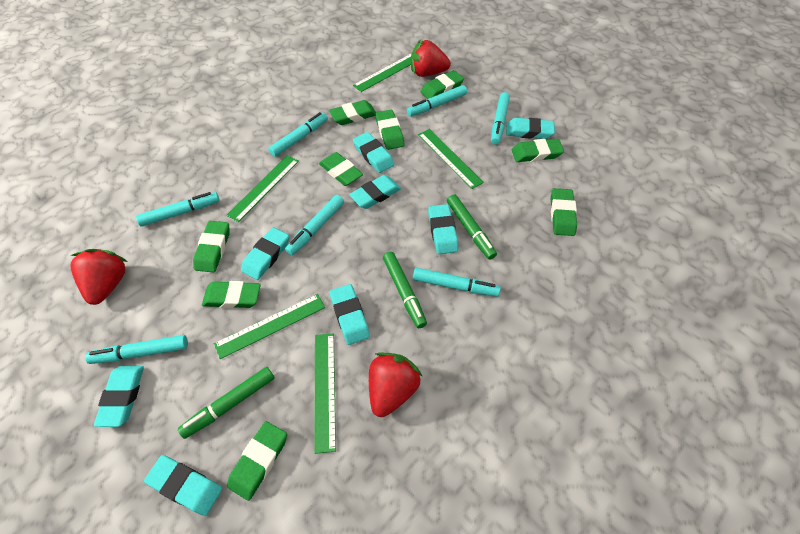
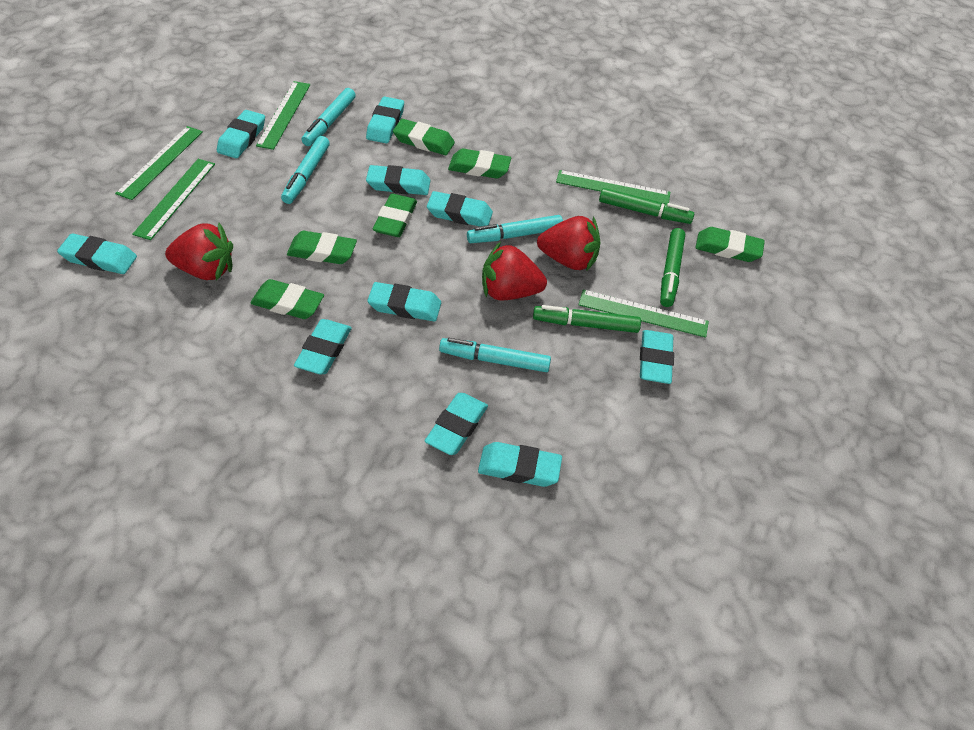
green eraser: 9 -> 6
turquoise eraser: 8 -> 10
turquoise marker: 7 -> 4

